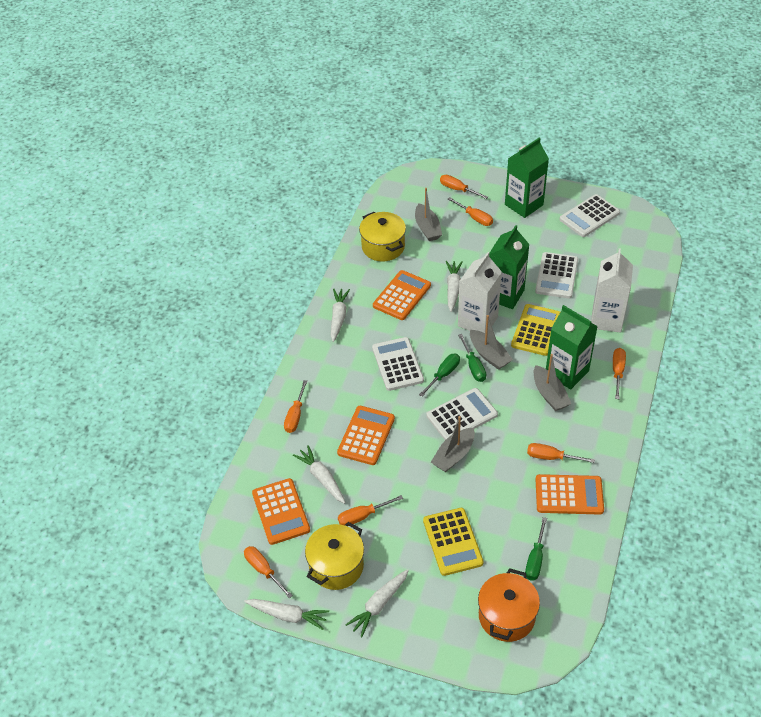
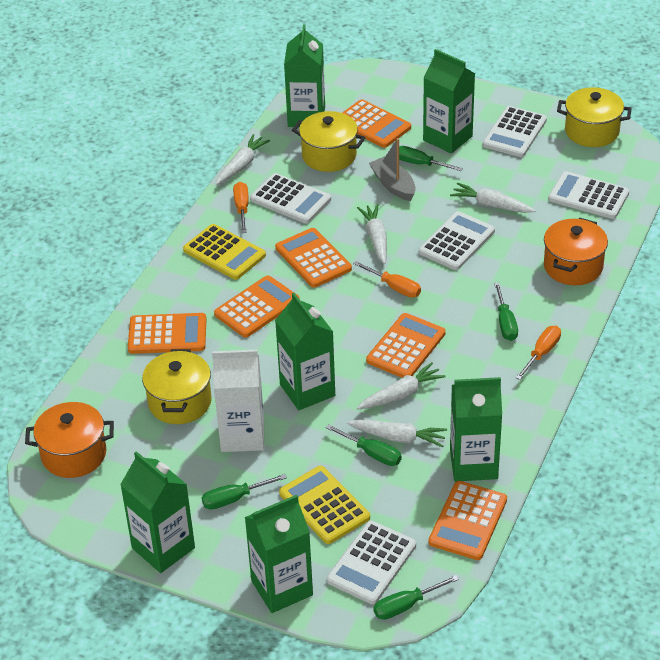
green carton: 3 -> 6
green screwdriver: 3 -> 5
grey boat: 4 -> 1
orange calculator: 4 -> 6
orange pot: 1 -> 2
orange screwdriver: 7 -> 3
white calculator: 4 -> 5
white carton: 2 -> 1
yellow pot: 2 -> 3

